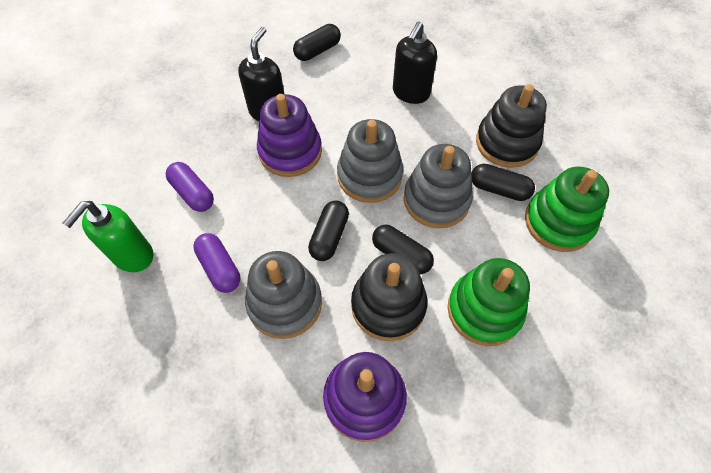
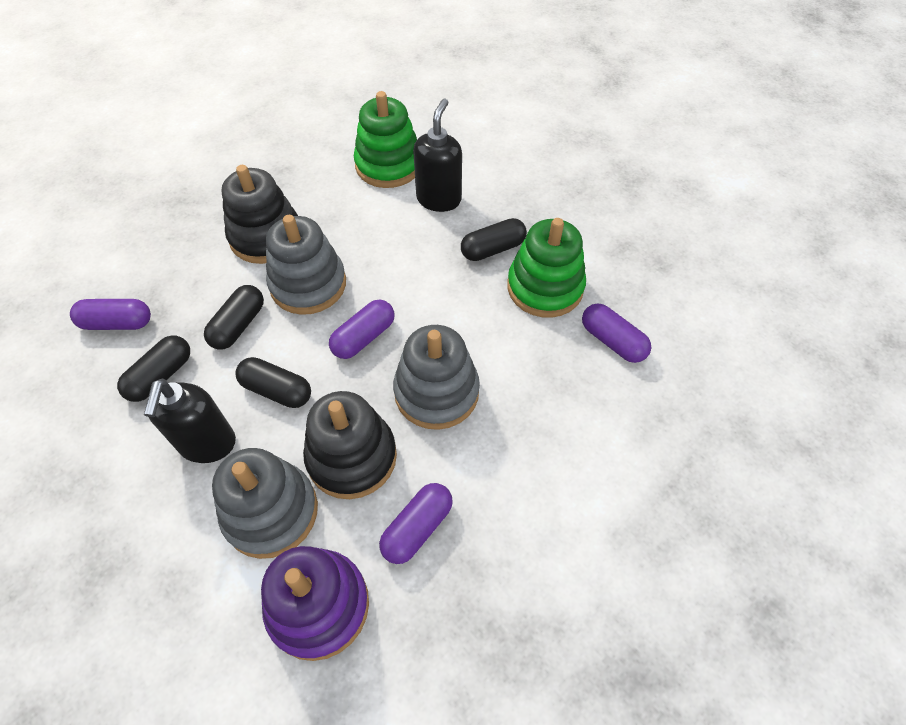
green soap dispenser: 1 -> 0
purple capsule: 2 -> 4
purple stacking toy: 2 -> 1

